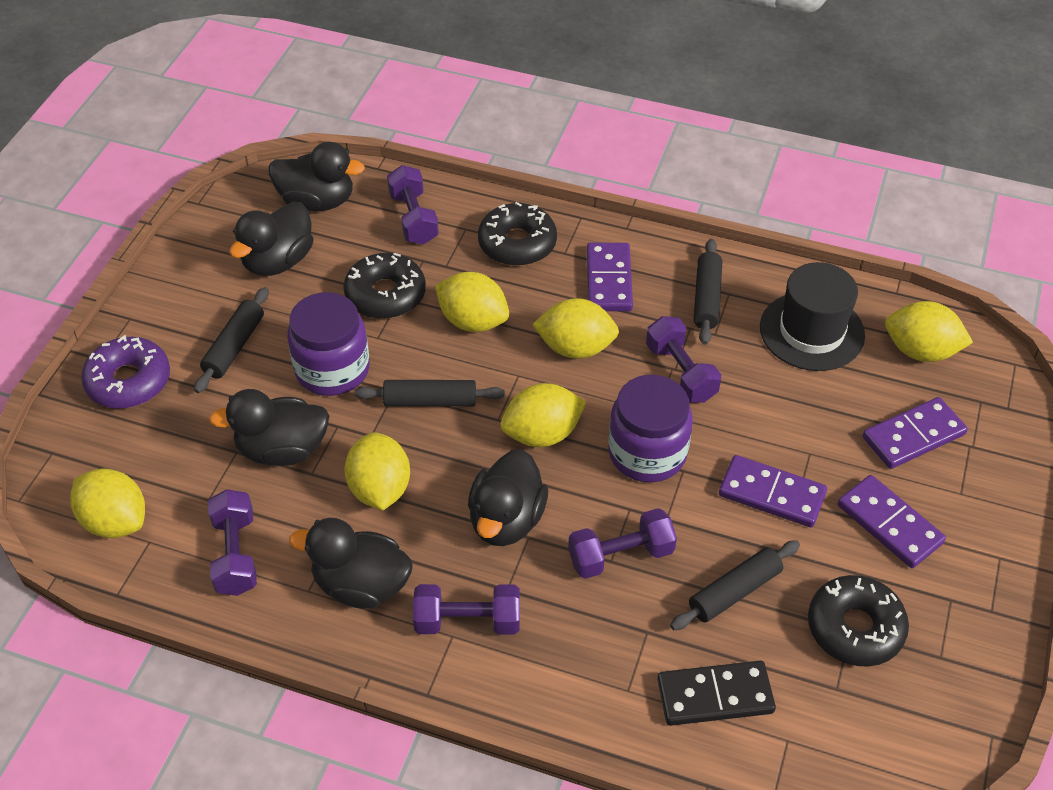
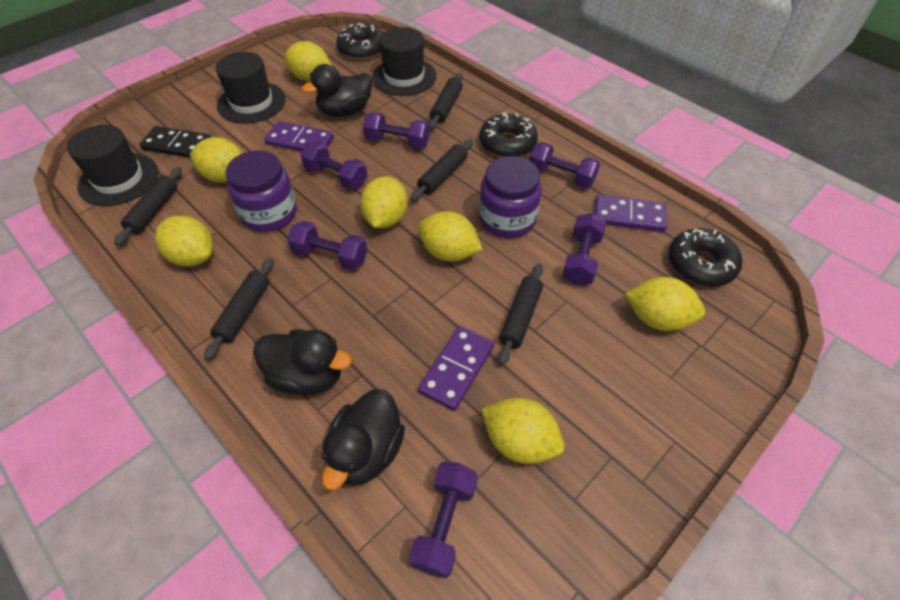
black duck: 5 -> 3
black hat: 1 -> 3
black rolling pin: 4 -> 5
purple domino: 4 -> 3
purple donut: 1 -> 0
purple dumbbell: 5 -> 6
yellow lemon: 6 -> 7

